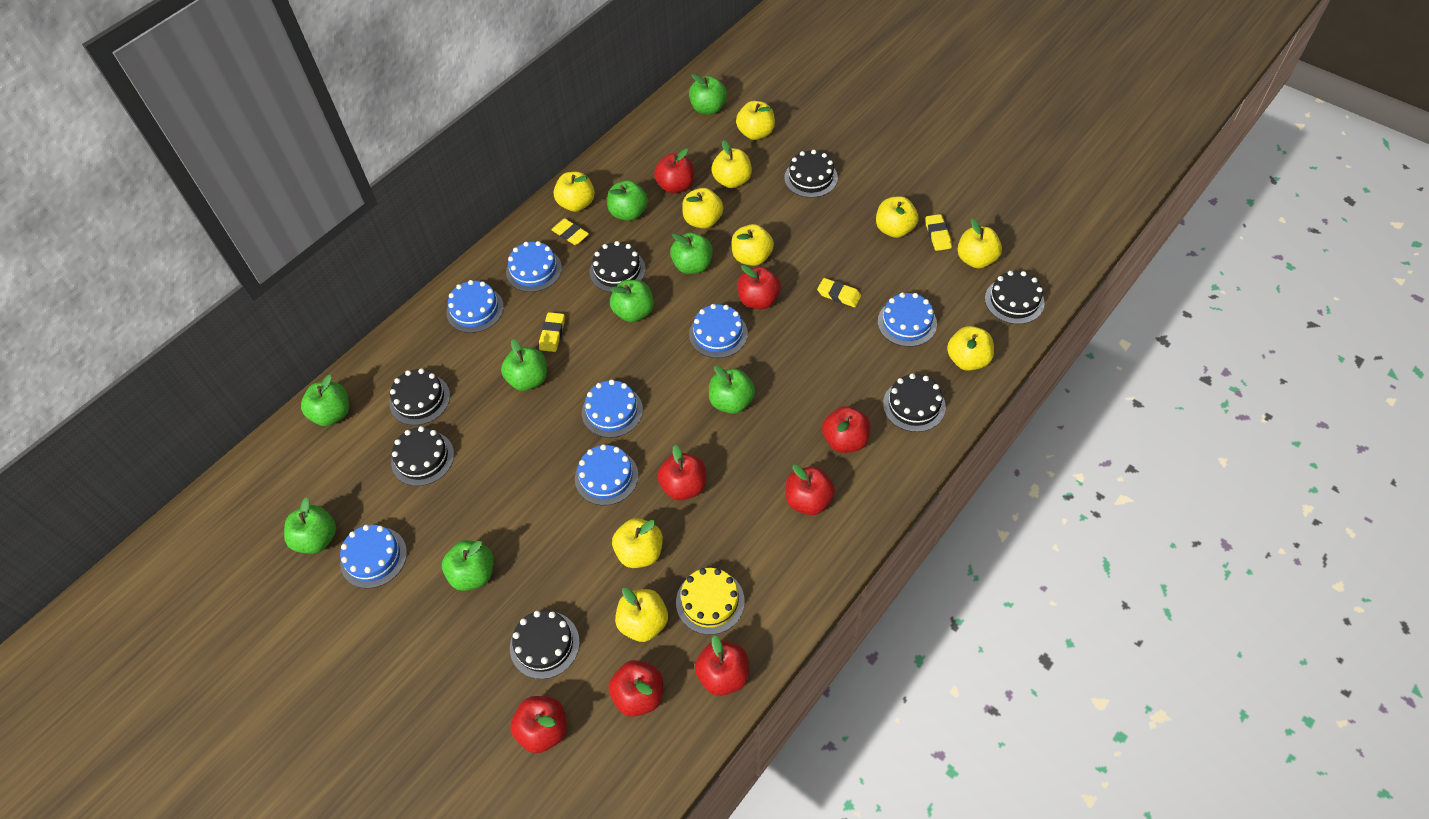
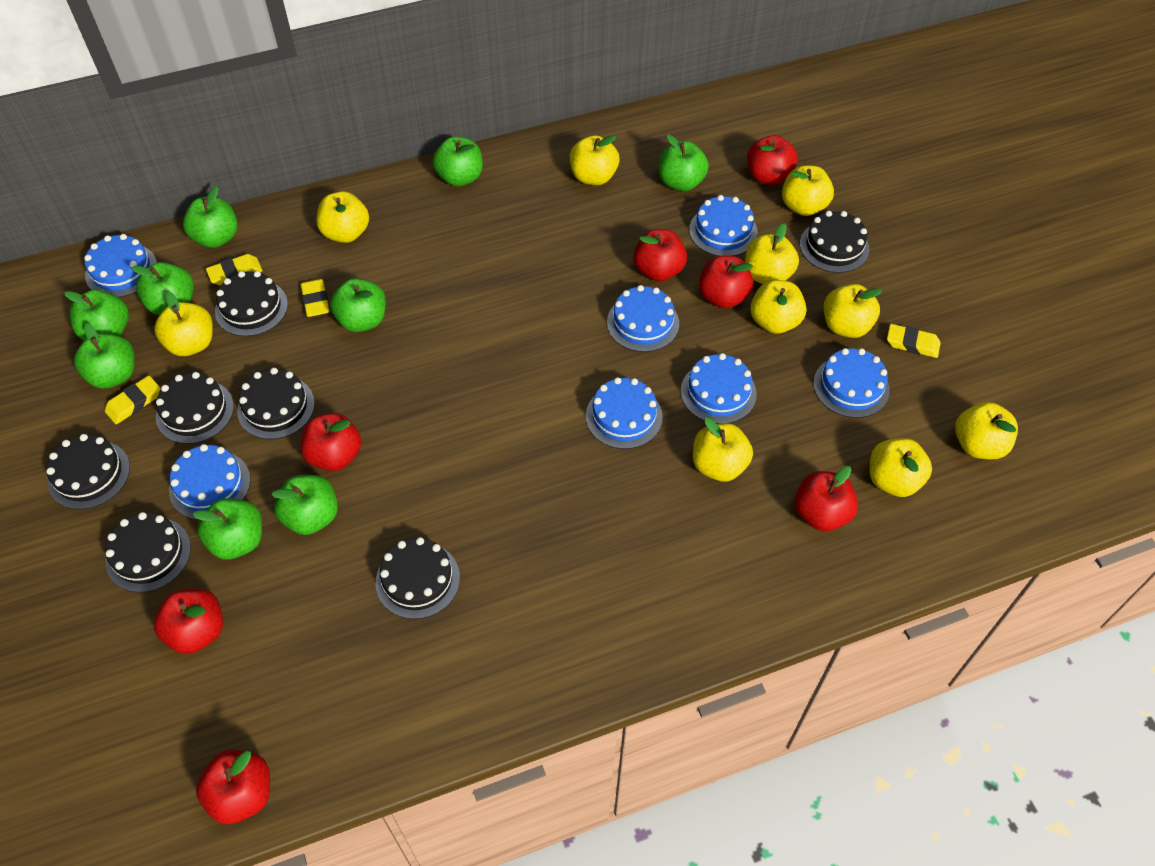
red apple: 8 -> 7
yellow cake: 1 -> 0

